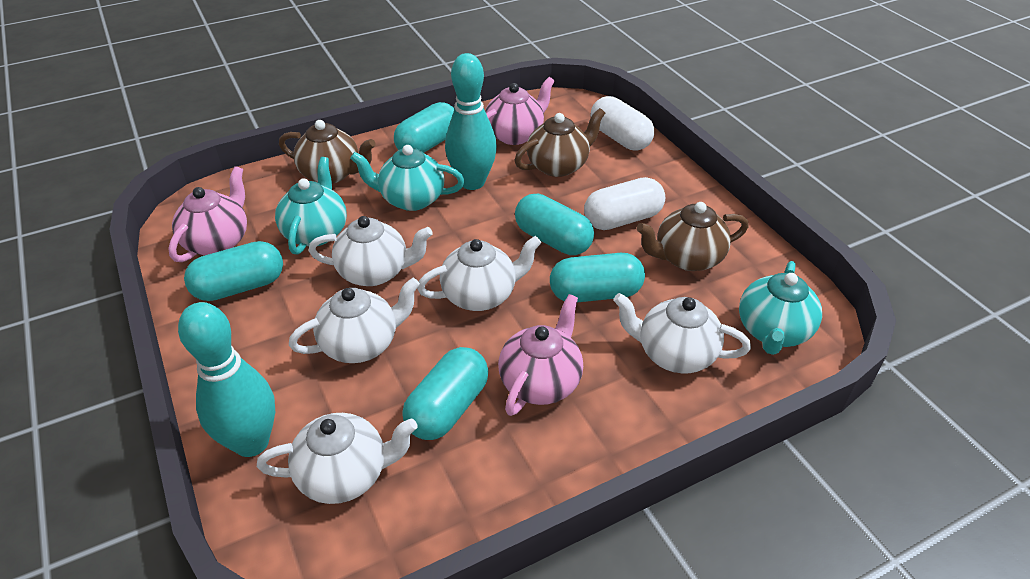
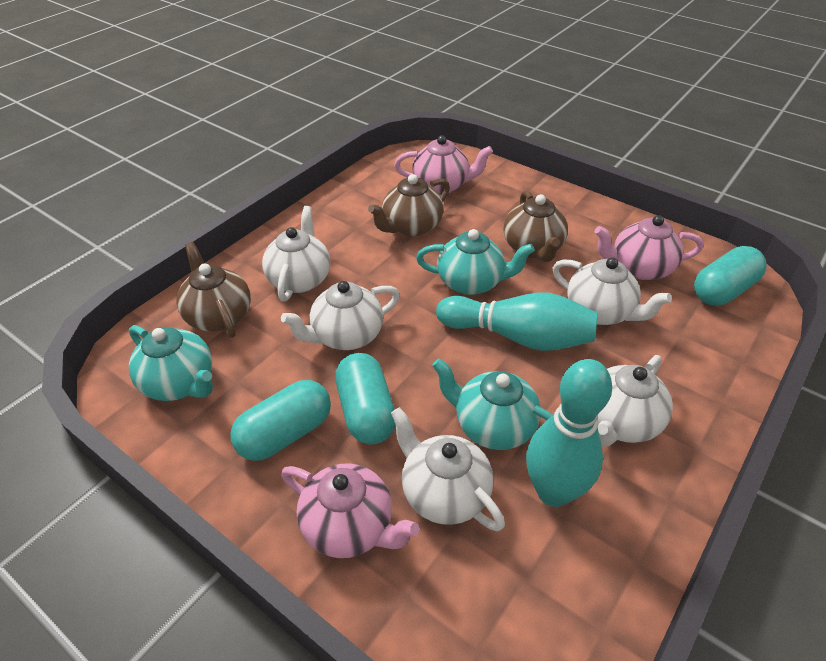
turquoise capsule: 5 -> 3
white capsule: 2 -> 0

